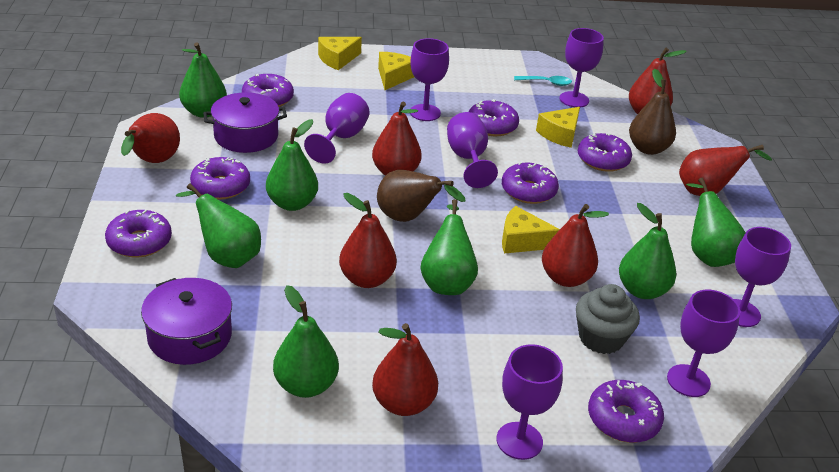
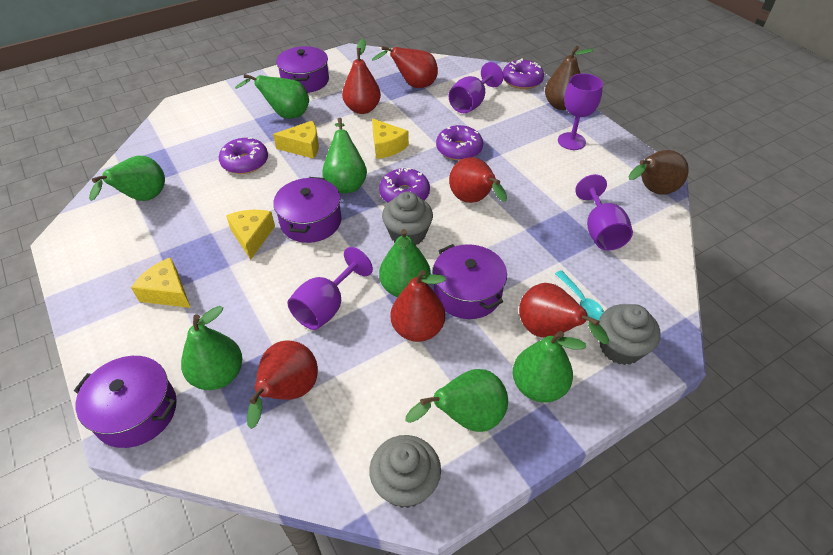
grey cupcake: 1 -> 3
purple donut: 7 -> 4
purple goblet: 7 -> 4
purple pot: 2 -> 4
red pear: 7 -> 6

